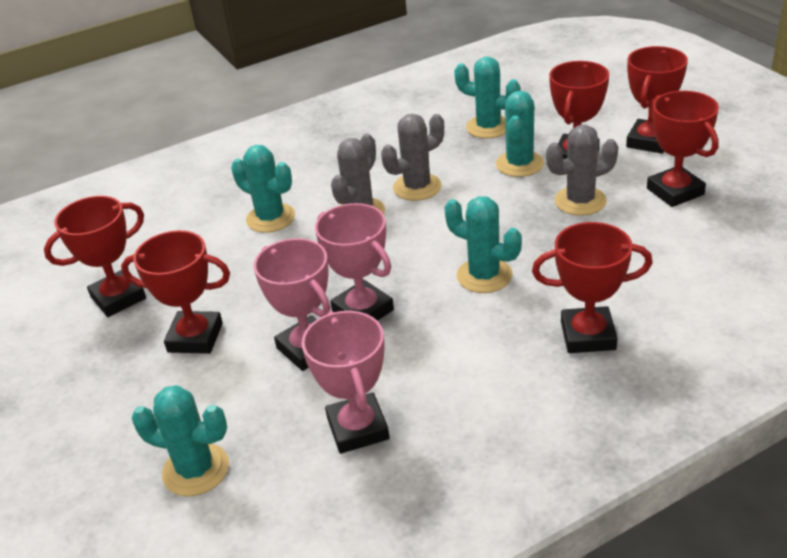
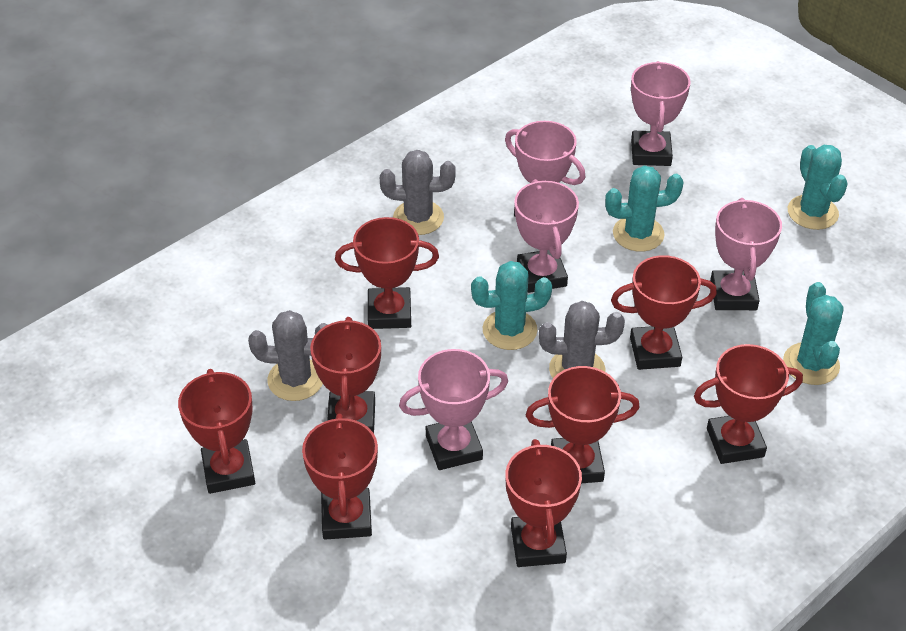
pink trophy: 3 -> 5
red trophy: 6 -> 8
turquoise cactus: 5 -> 4

